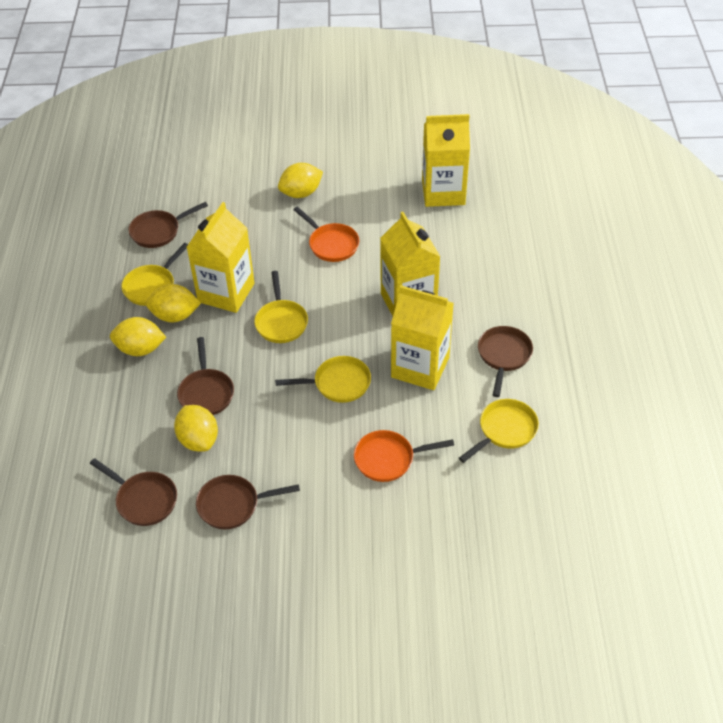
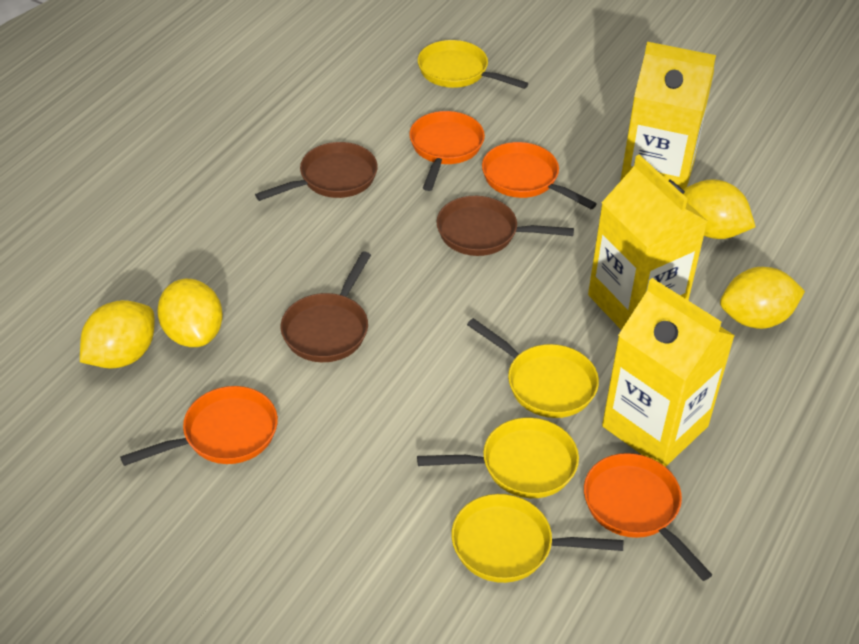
brown pan: 5 -> 3
orange pan: 2 -> 4
yellow carton: 4 -> 3

